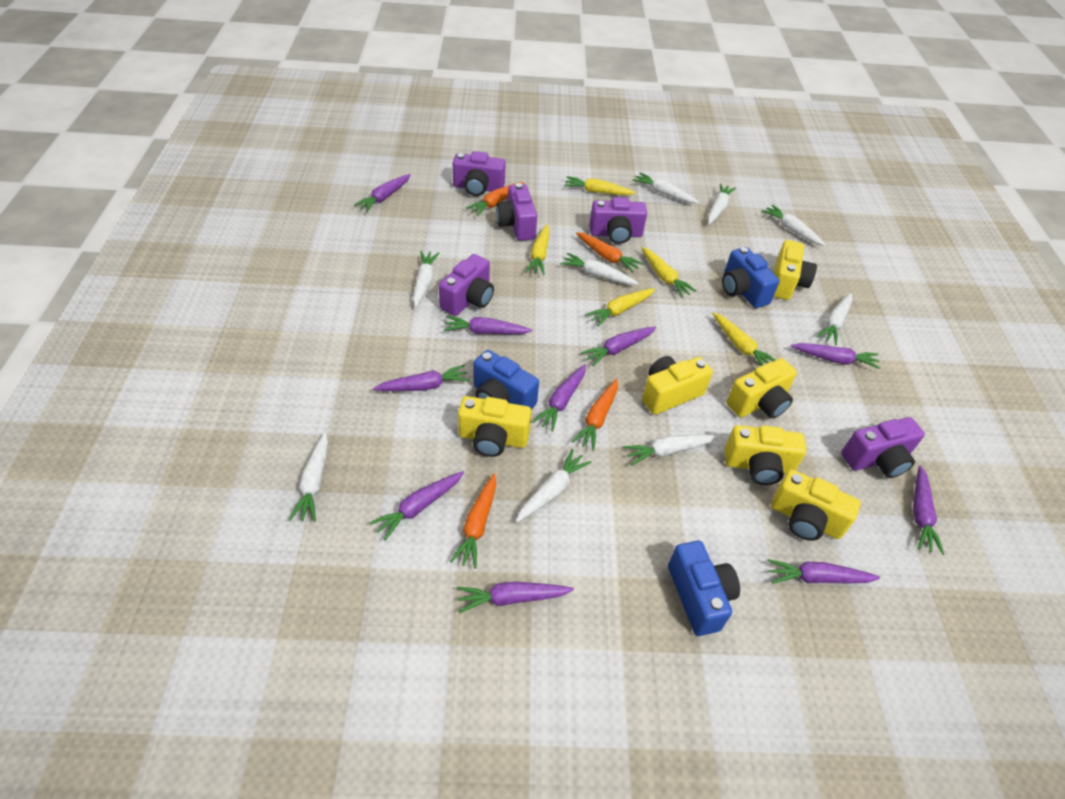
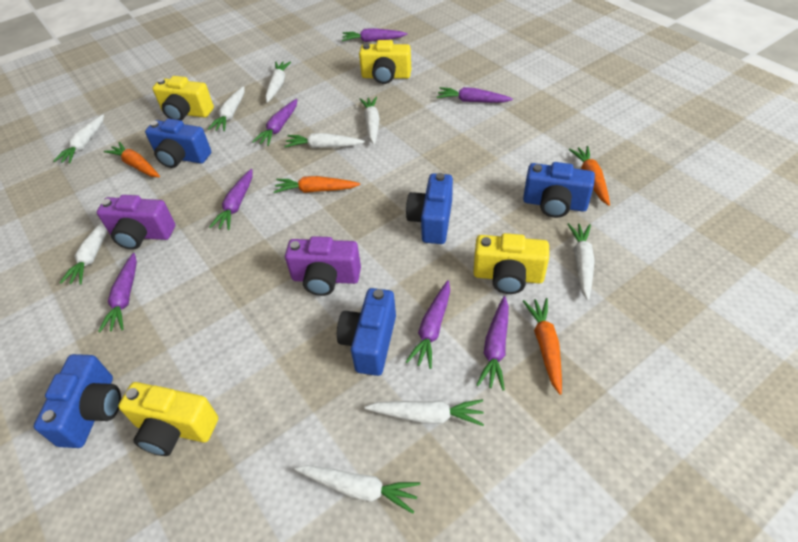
blue camera: 3 -> 5
purple camera: 5 -> 2
purple carrot: 10 -> 7
yellow camera: 6 -> 4
yellow carrot: 5 -> 0

